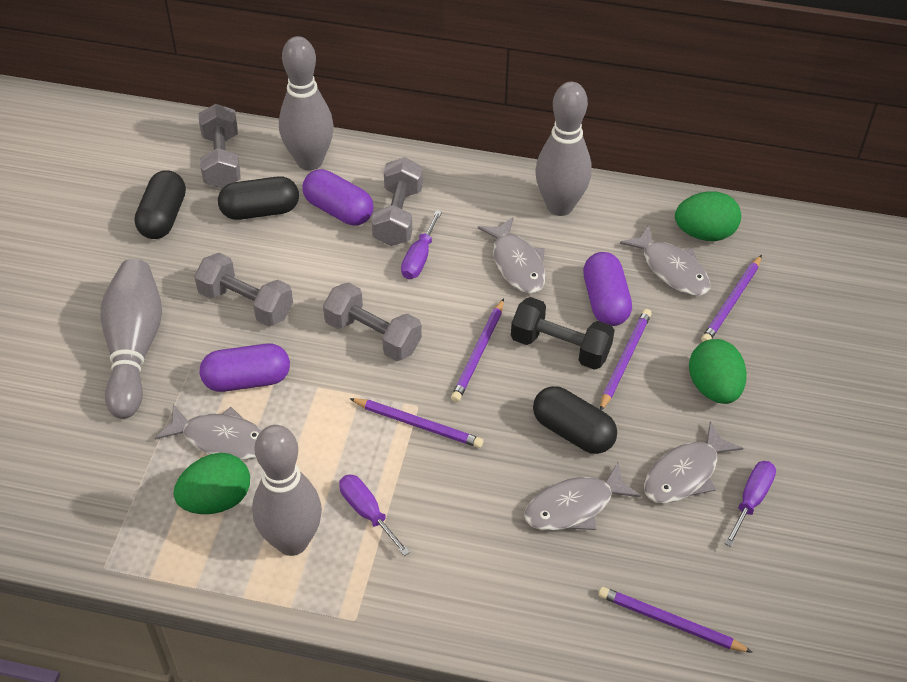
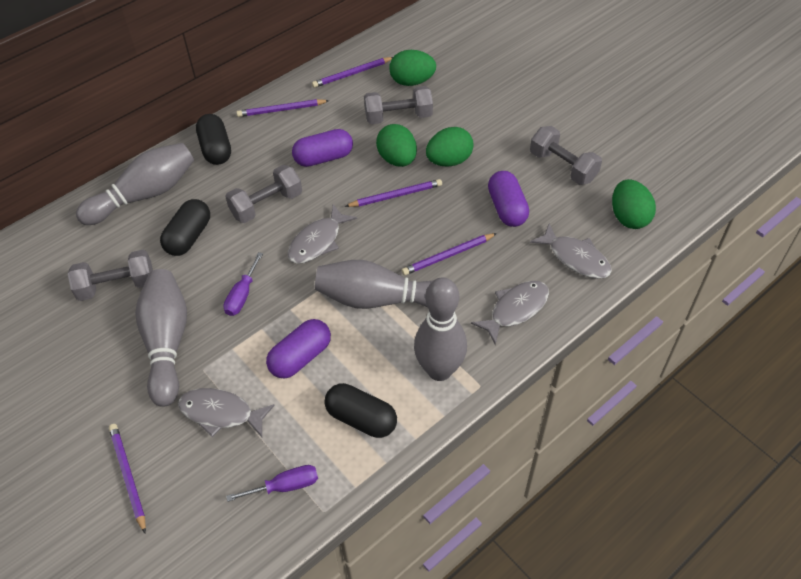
black dumbbell: 1 -> 0
green egg: 3 -> 4
grey fish: 5 -> 4
purple screwdriver: 3 -> 2

